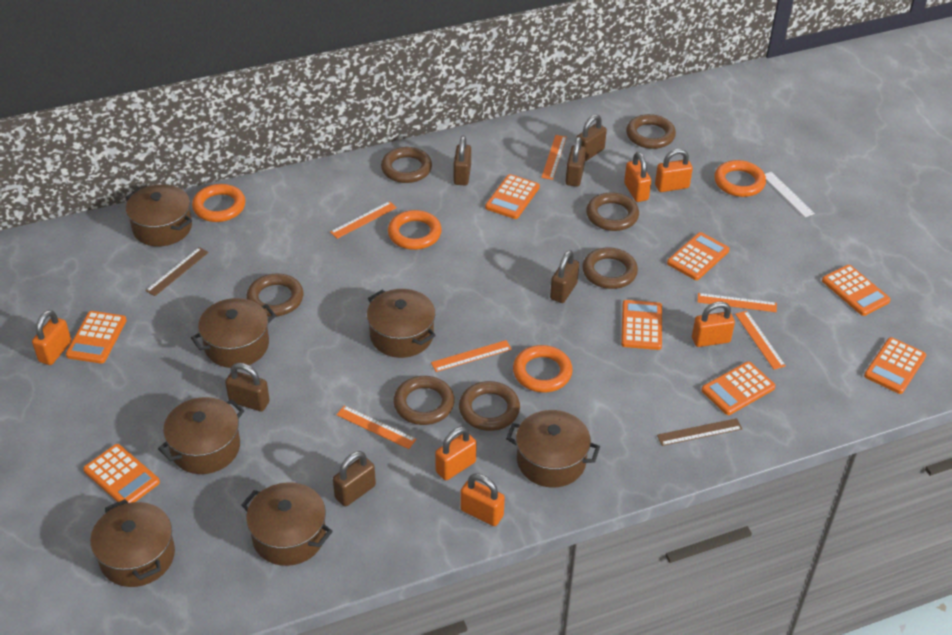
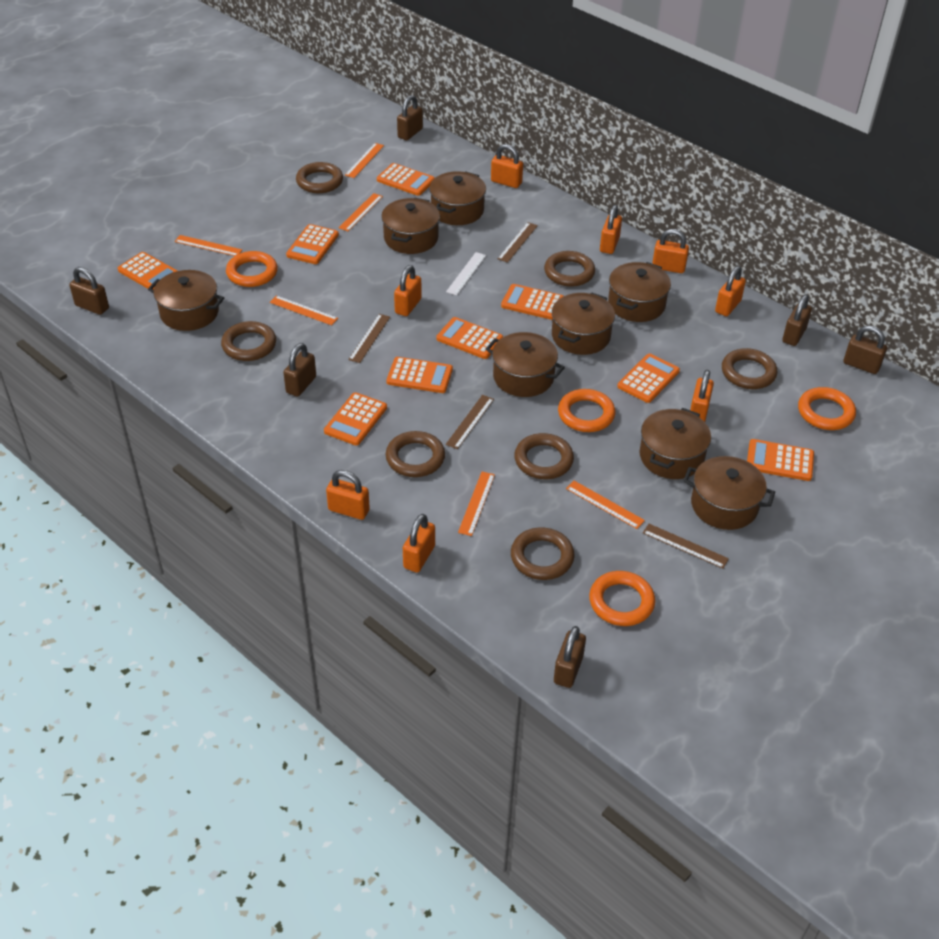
brown pot: 7 -> 8
brown ruler: 2 -> 4
orange calculator: 8 -> 9
orange padlock: 6 -> 8

